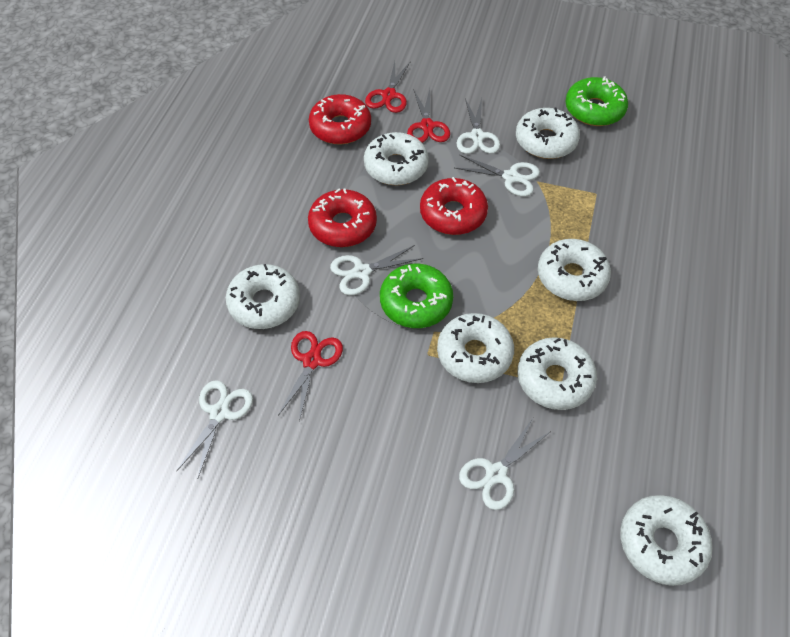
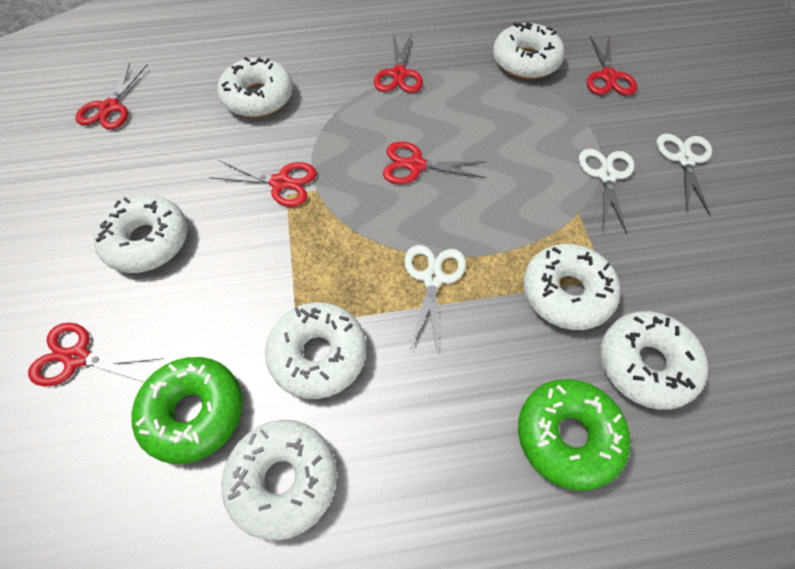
red donut: 3 -> 0
red scissors: 3 -> 6
white scissors: 5 -> 3

